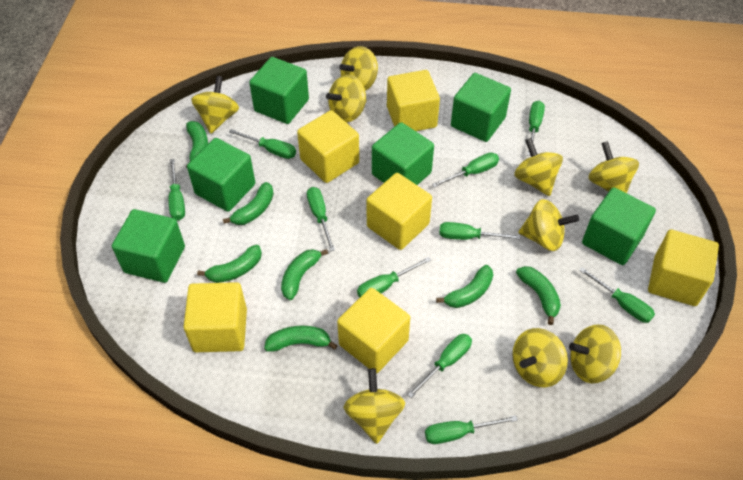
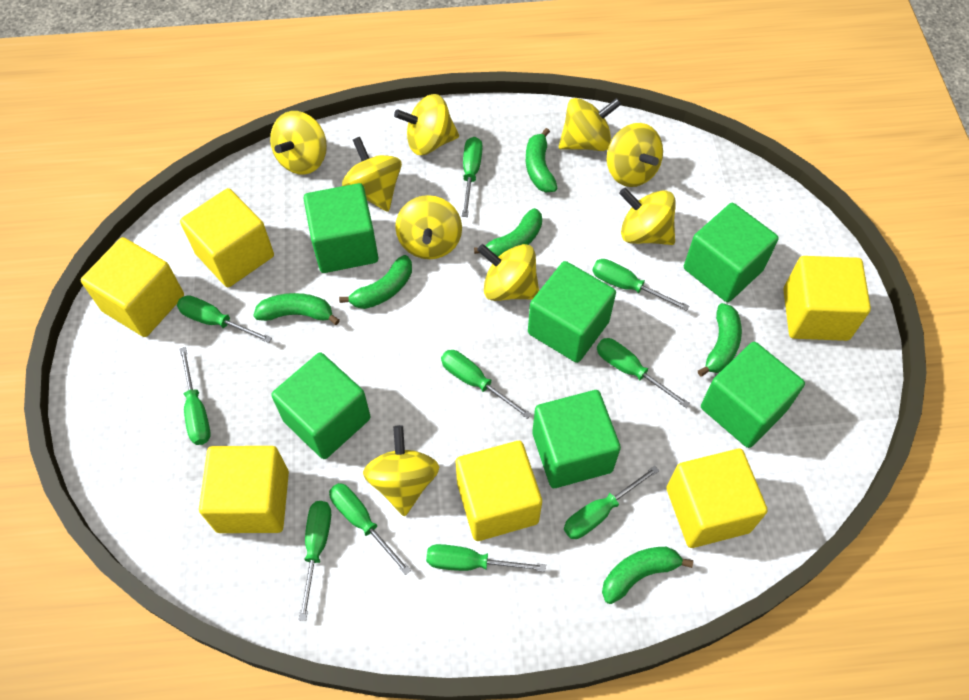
green banana: 7 -> 6

